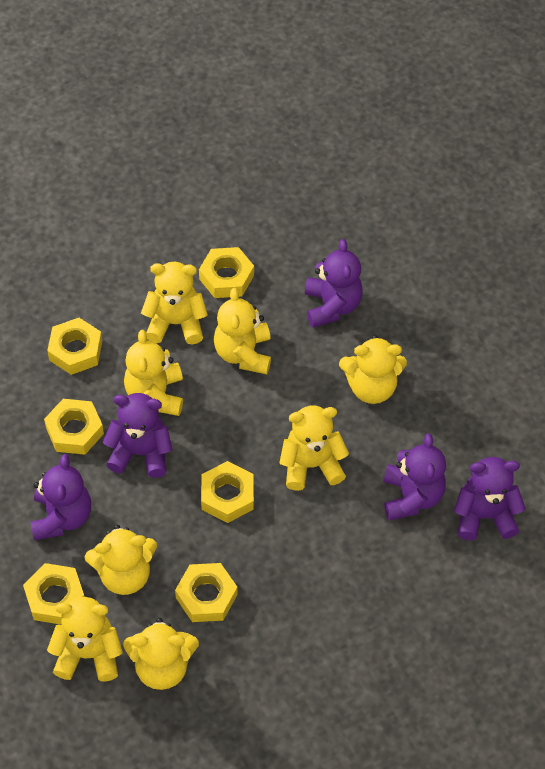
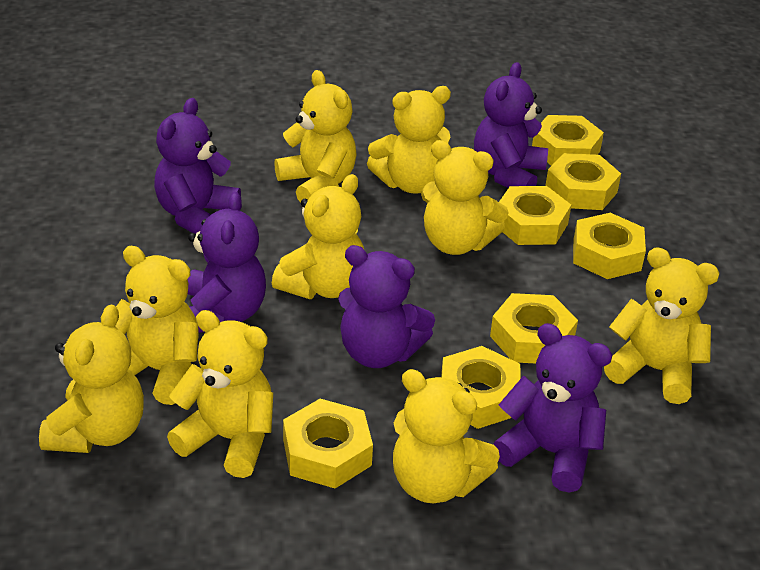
yellow nut: 6 -> 7
yellow teddy bear: 8 -> 9

